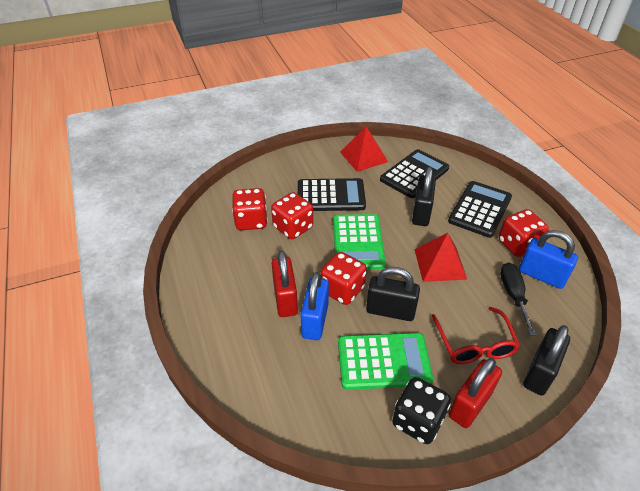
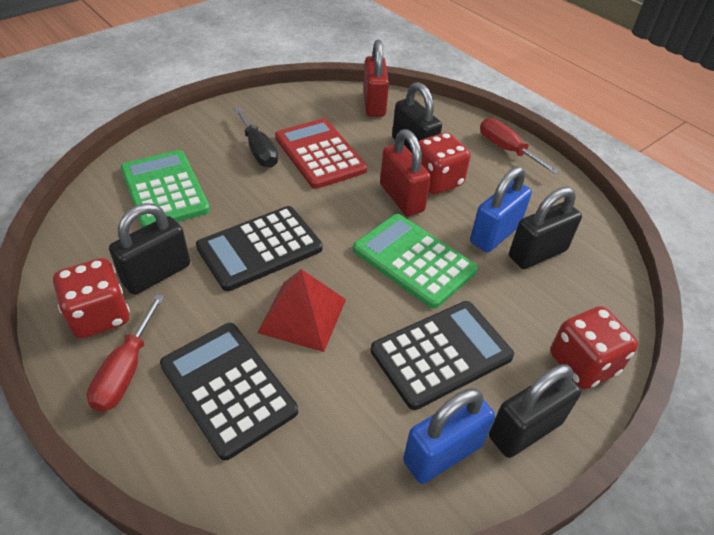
black dice: 1 -> 0
black padlock: 3 -> 4
red calculator: 0 -> 1
red dice: 4 -> 3
red glasses: 1 -> 0
red pyramid: 2 -> 1
red screwdriver: 0 -> 2

